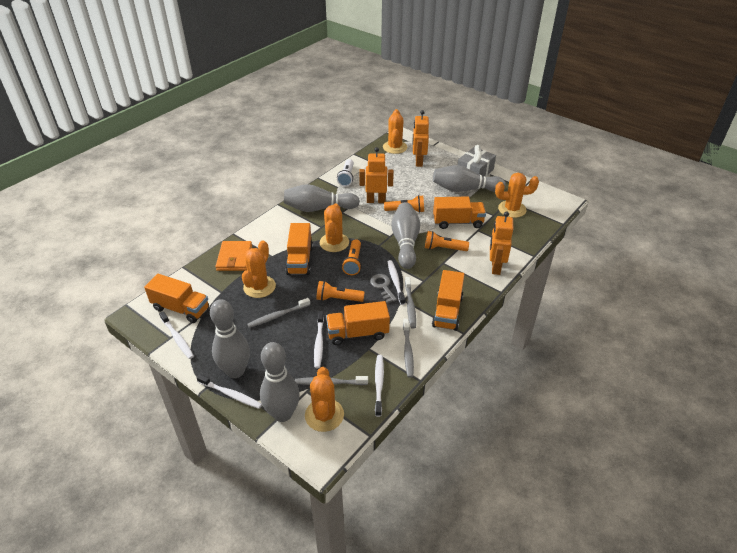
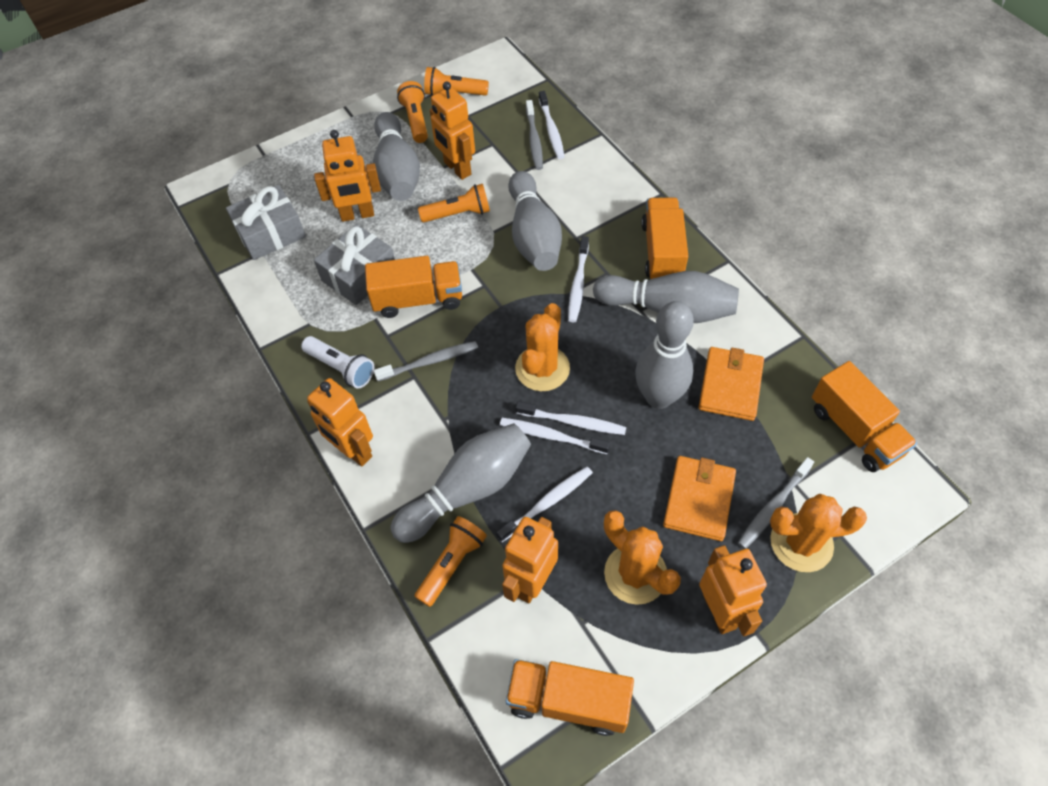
grey gift: 1 -> 2
grey key: 1 -> 0
grey toothbrush: 4 -> 3
orange cactus: 5 -> 3
orange robot: 3 -> 5
orange truck: 5 -> 4
orange wallet: 1 -> 2

